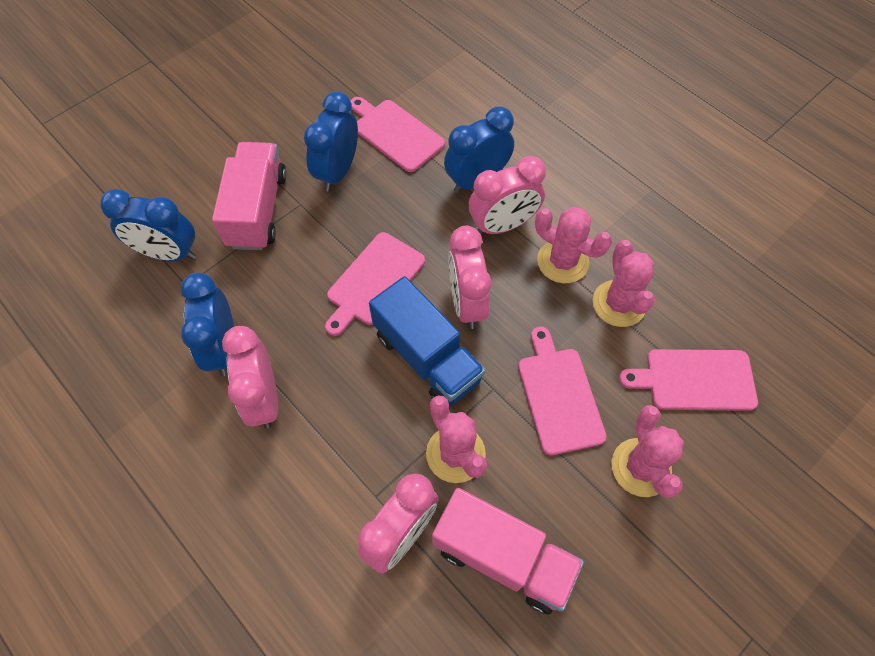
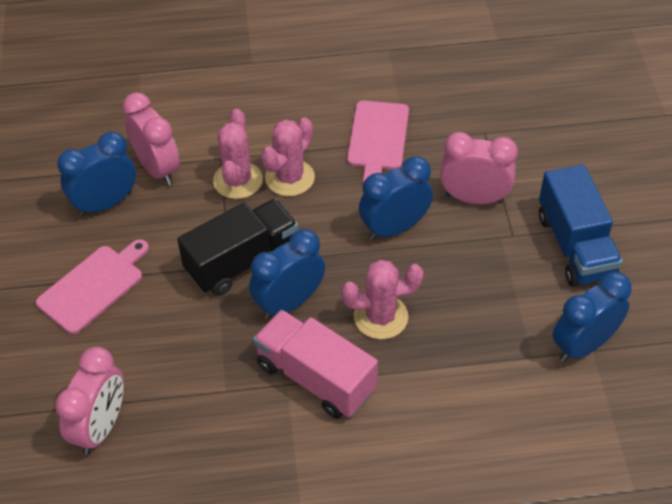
black truck: 0 -> 1
pink cactus: 4 -> 3
pink clock: 4 -> 3
pink cutting board: 4 -> 2
pink truck: 2 -> 1

